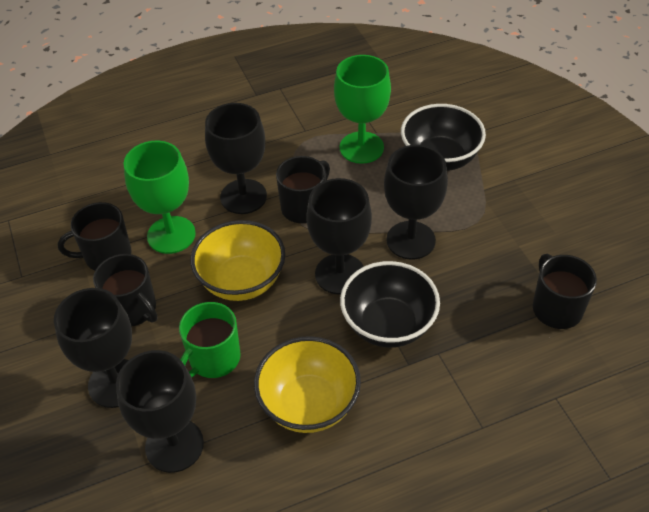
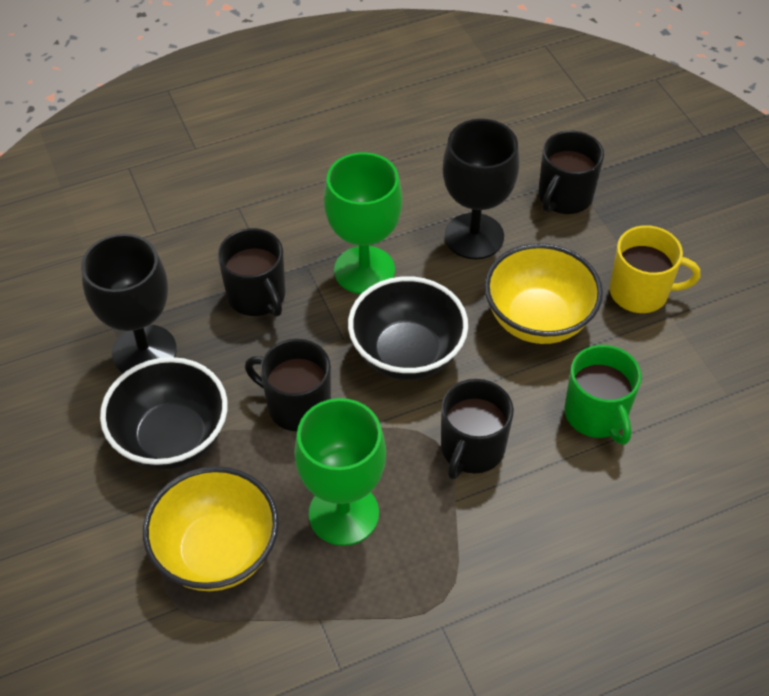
black goblet: 5 -> 2
yellow mug: 0 -> 1

